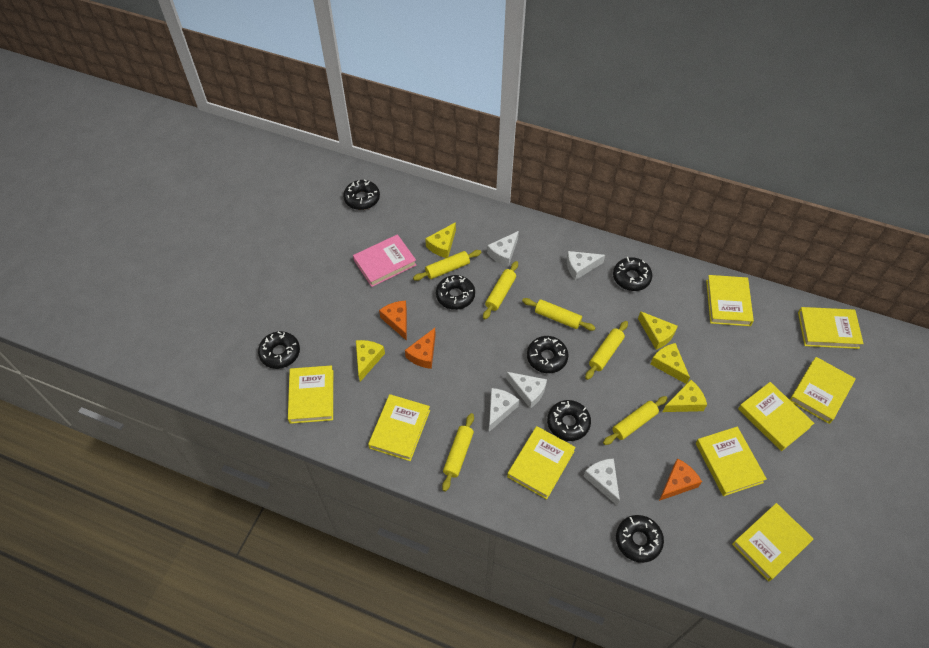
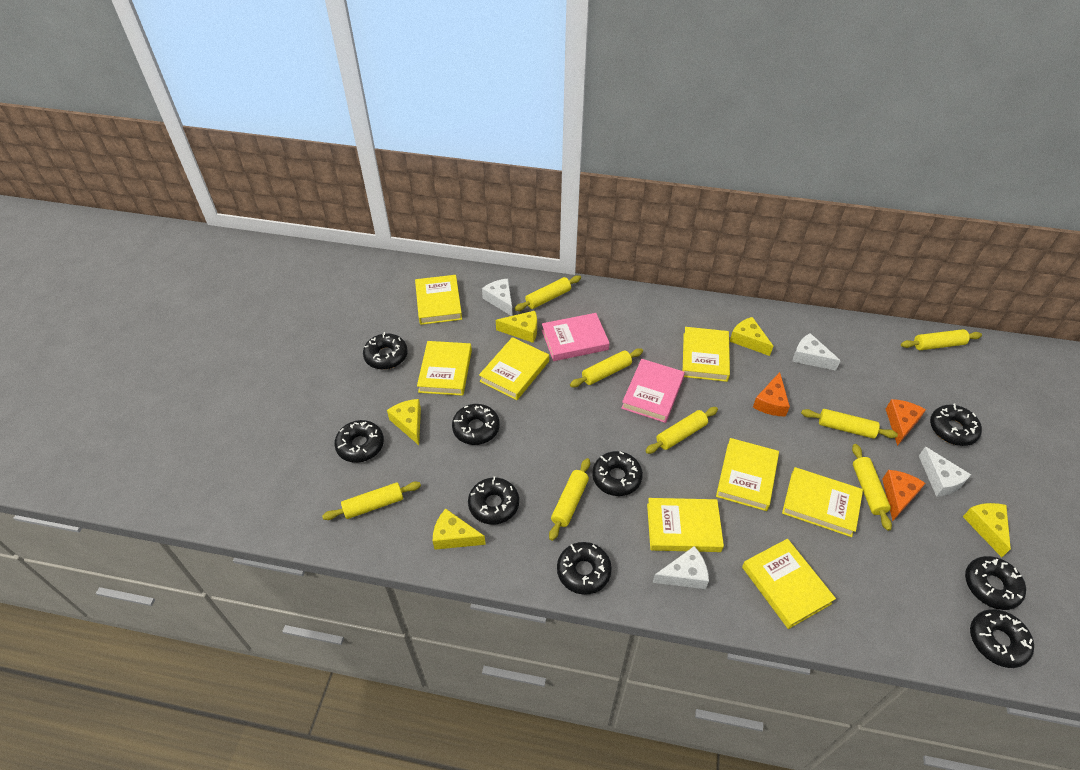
black donut: 7 -> 9
pink book: 1 -> 2
white cheese: 5 -> 4
yellow book: 9 -> 8
yellow rolling pin: 6 -> 8

